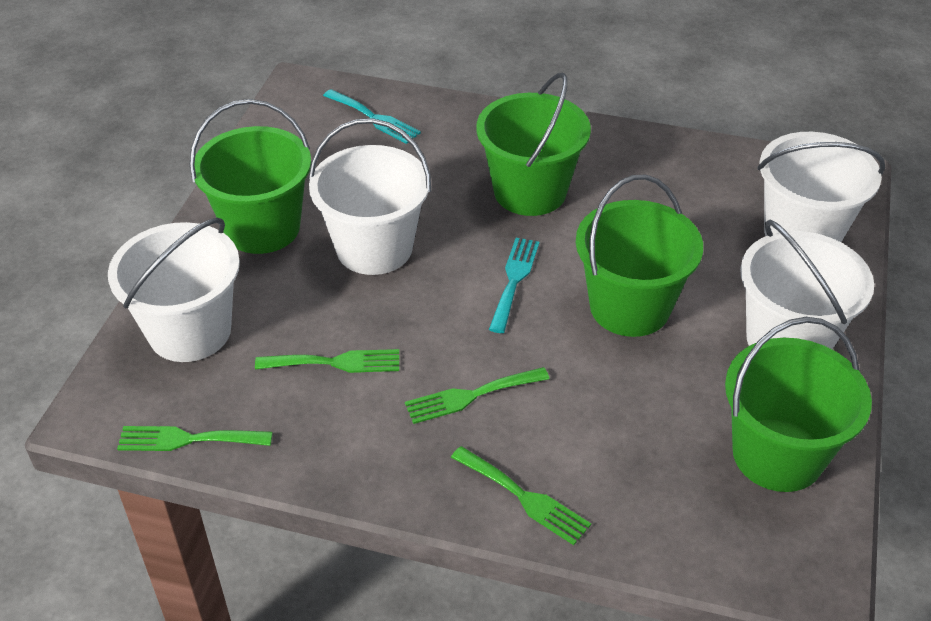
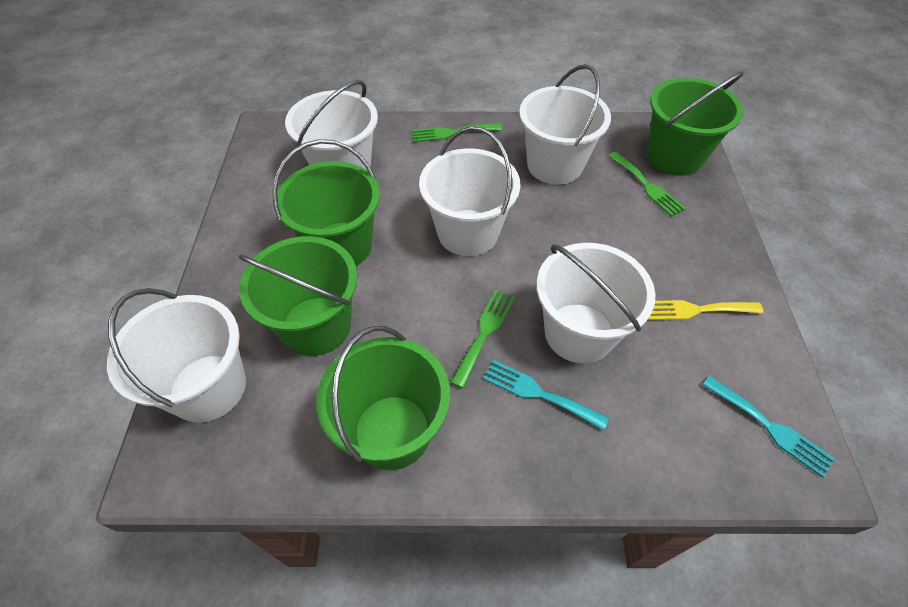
green fork: 4 -> 3
white bucket: 4 -> 5
yellow fork: 0 -> 1

